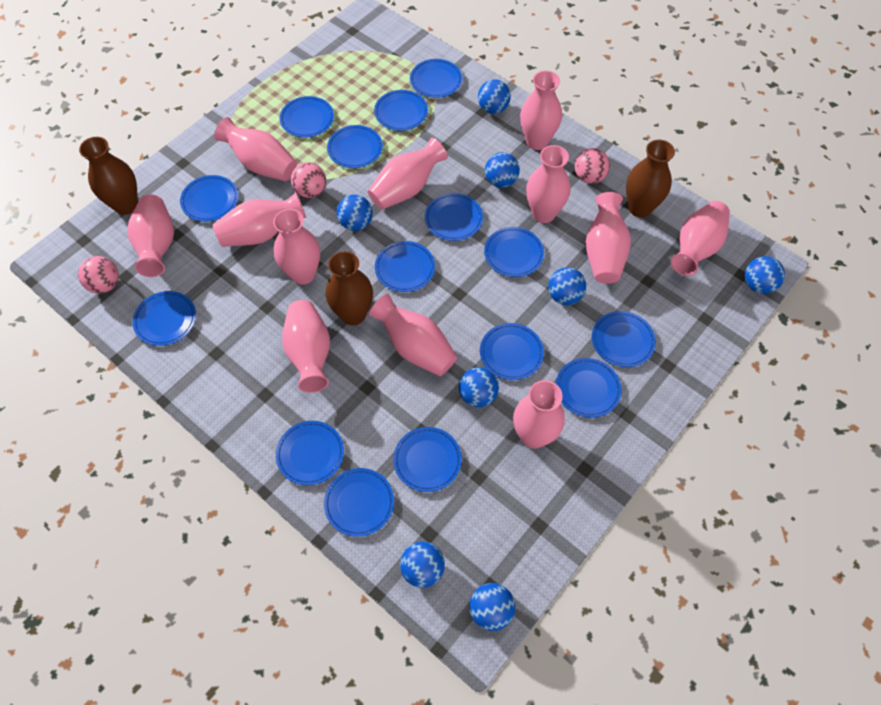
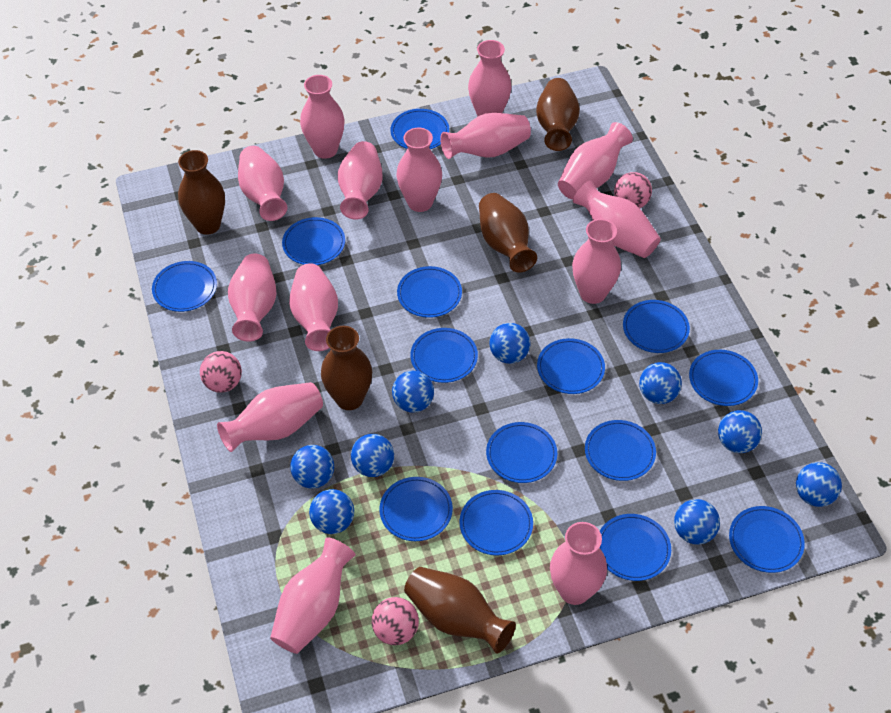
blue ball: 8 -> 9
blue plate: 15 -> 14
brown vase: 3 -> 5
pink vase: 12 -> 14

